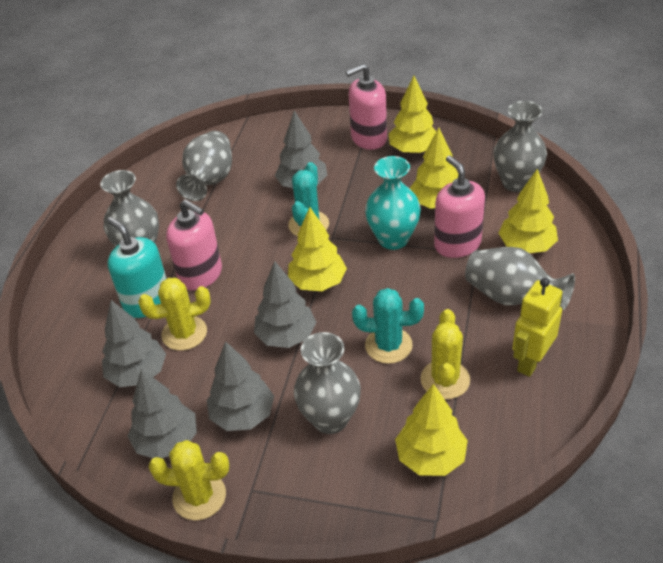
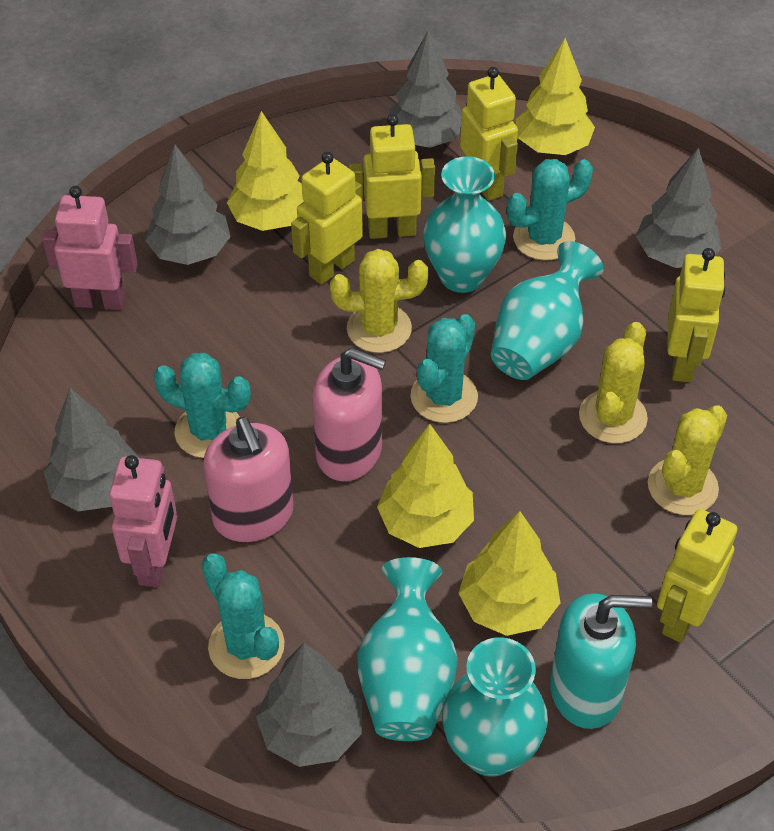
grey vase: 5 -> 0
pink robot: 0 -> 2
pink soap dispenser: 3 -> 2
turquoise cactus: 2 -> 4
turquoise vase: 1 -> 4
yellow robot: 1 -> 5
yellow tree: 5 -> 4

